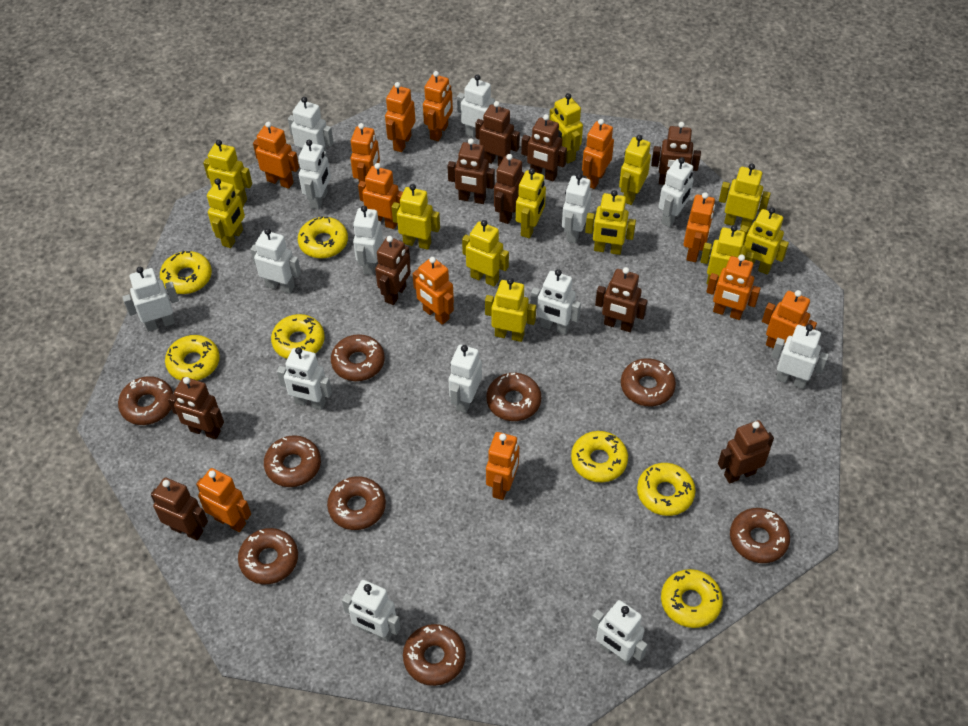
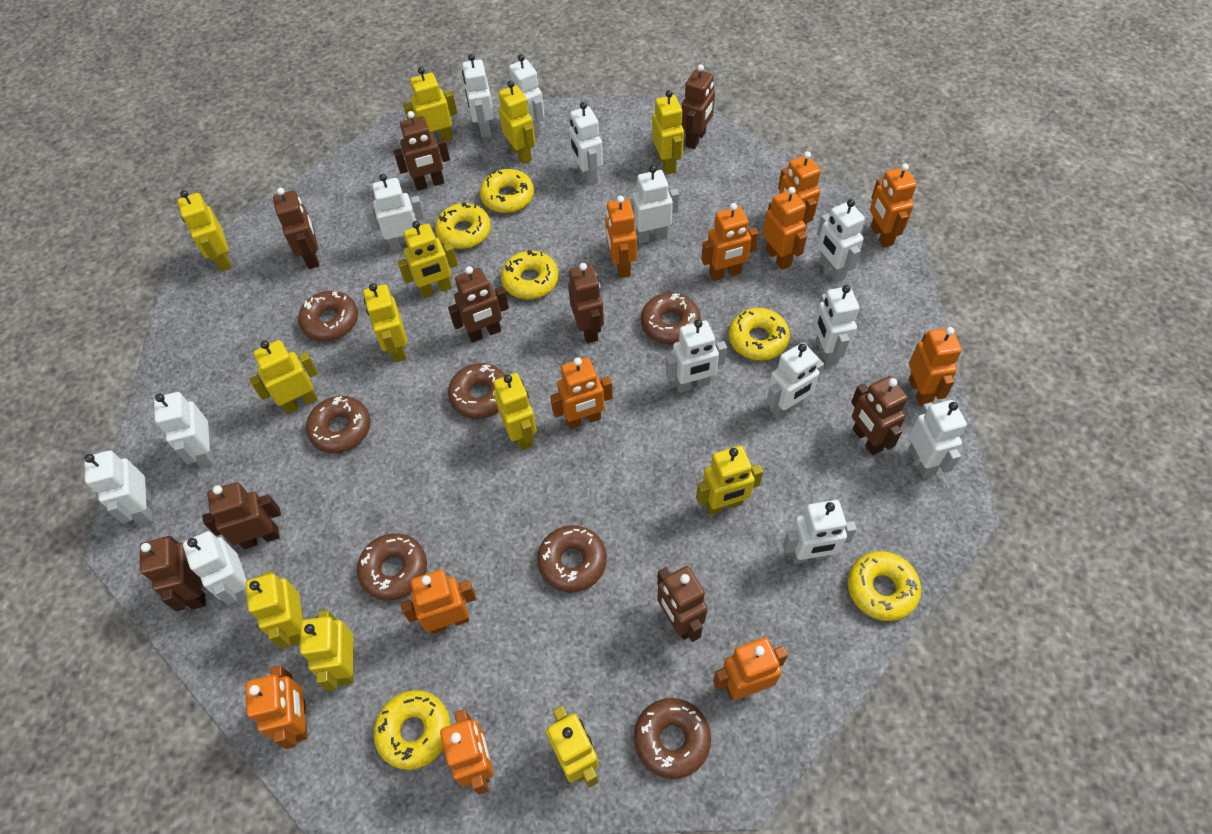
brown donut: 9 -> 7
brown robot: 10 -> 9
orange robot: 12 -> 11
yellow donut: 7 -> 6

